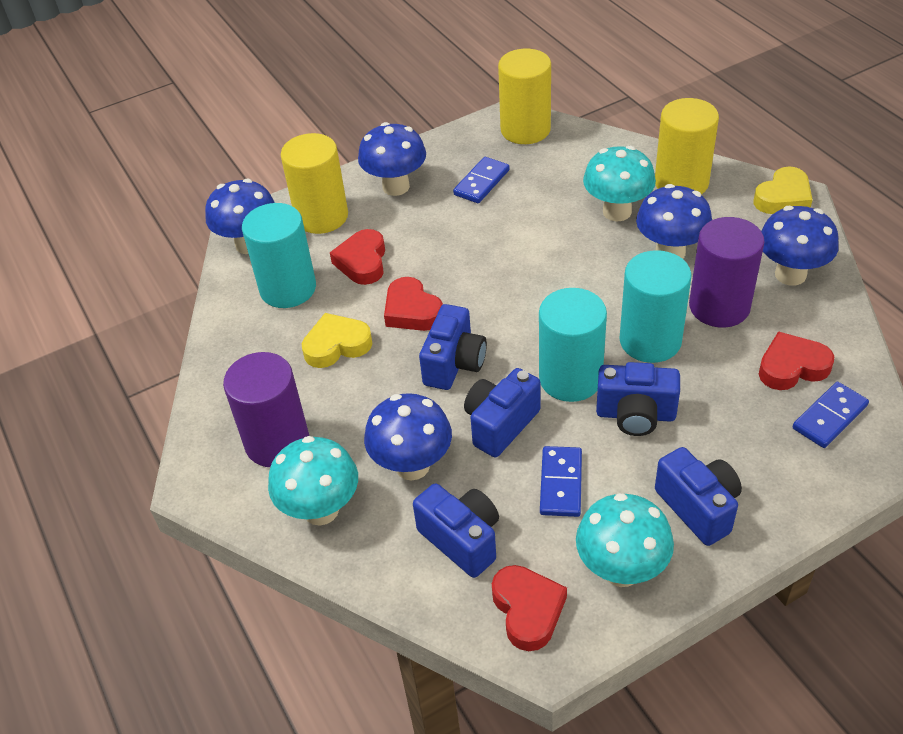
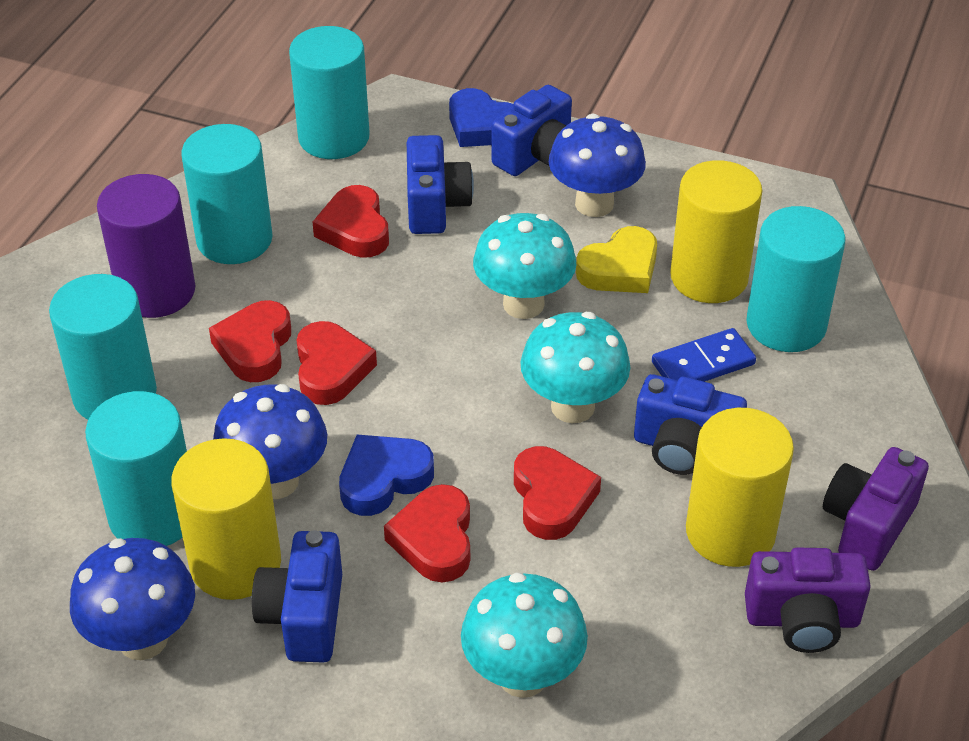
blue camera: 5 -> 4
blue domino: 3 -> 1
blue heart: 0 -> 2
blue mushroom: 5 -> 3
purple camera: 0 -> 2
purple cylinder: 2 -> 1
red heart: 4 -> 5
turquoise cylinder: 3 -> 5
yellow heart: 2 -> 1

